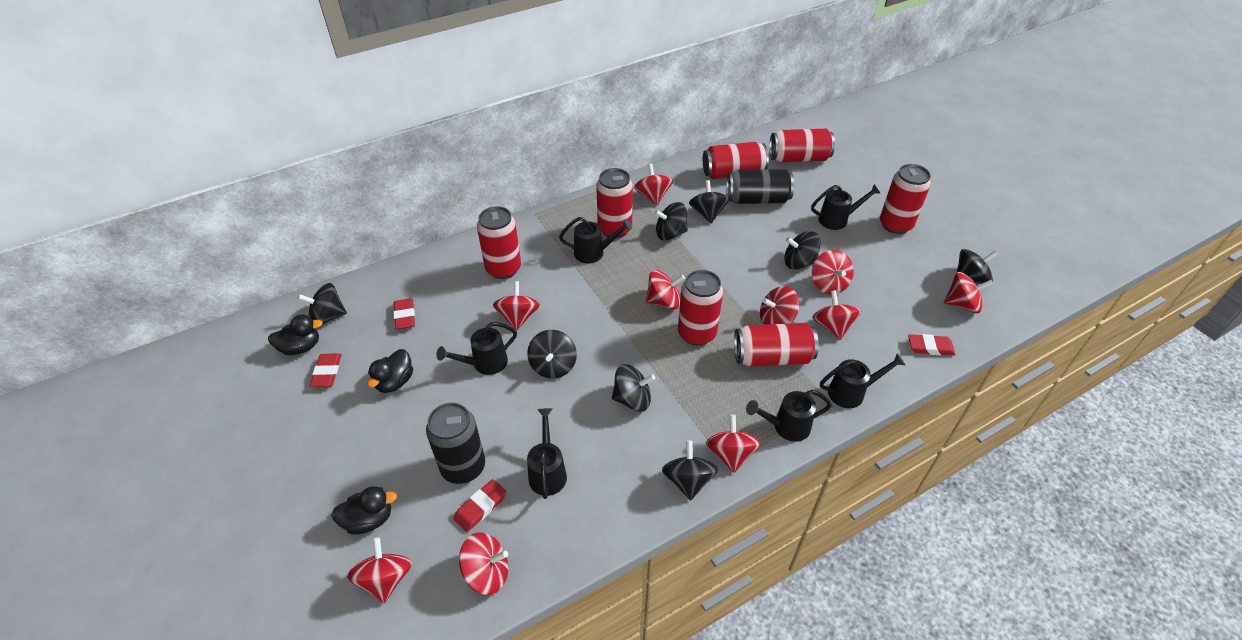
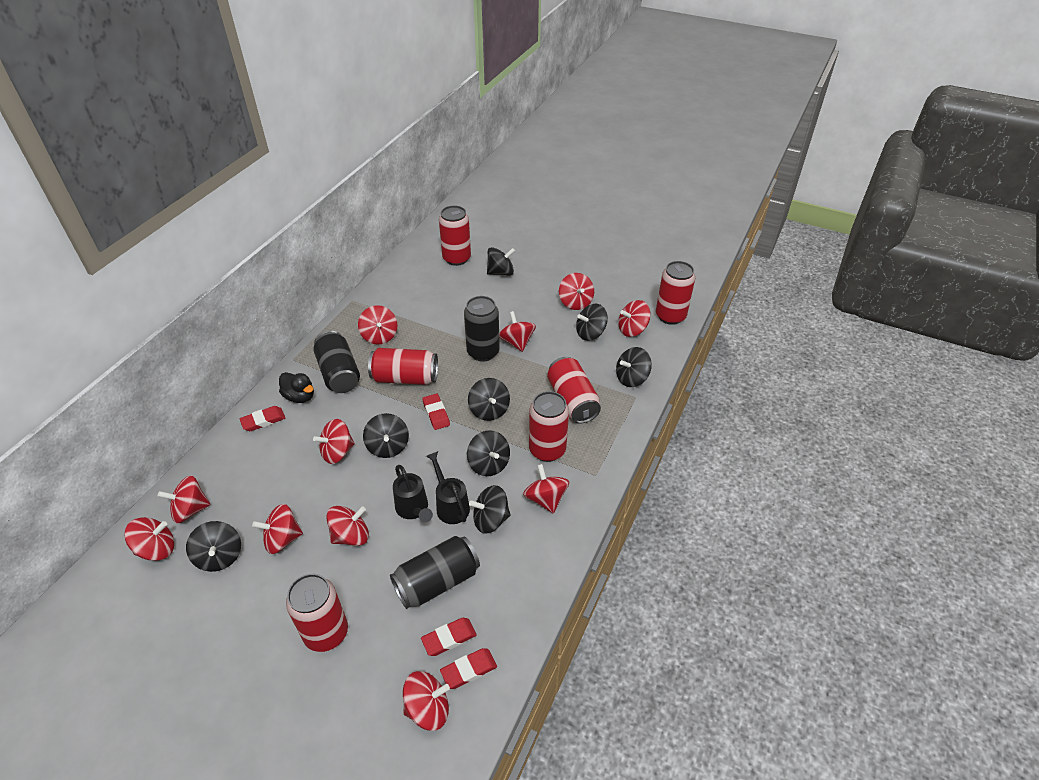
black can: 2 -> 3
black duck: 3 -> 1
black watering can: 6 -> 2
red can: 7 -> 6
red spinning top: 10 -> 11

